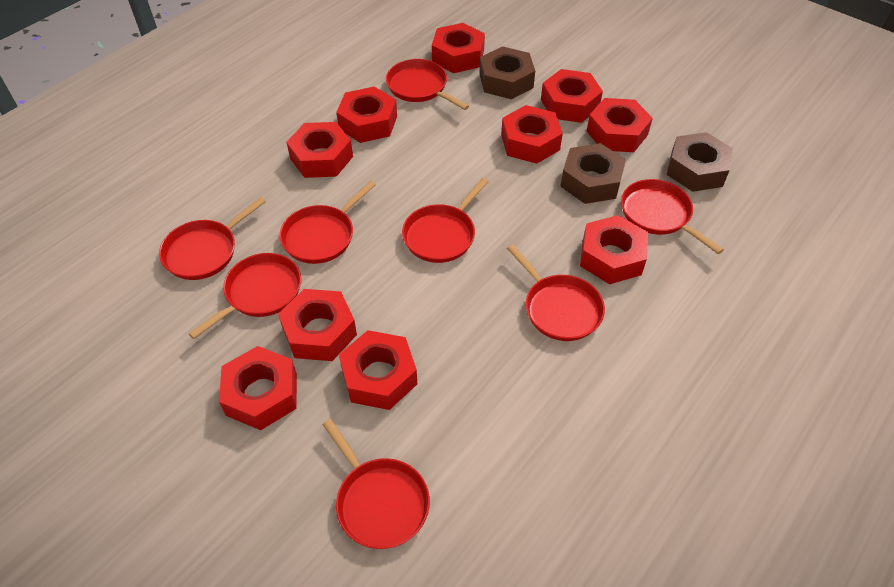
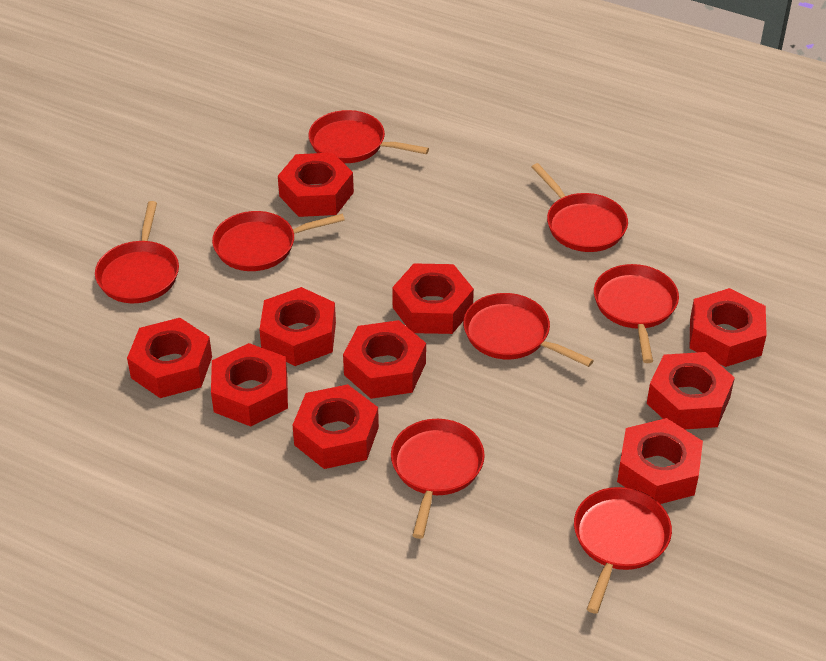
brown nut: 3 -> 0

